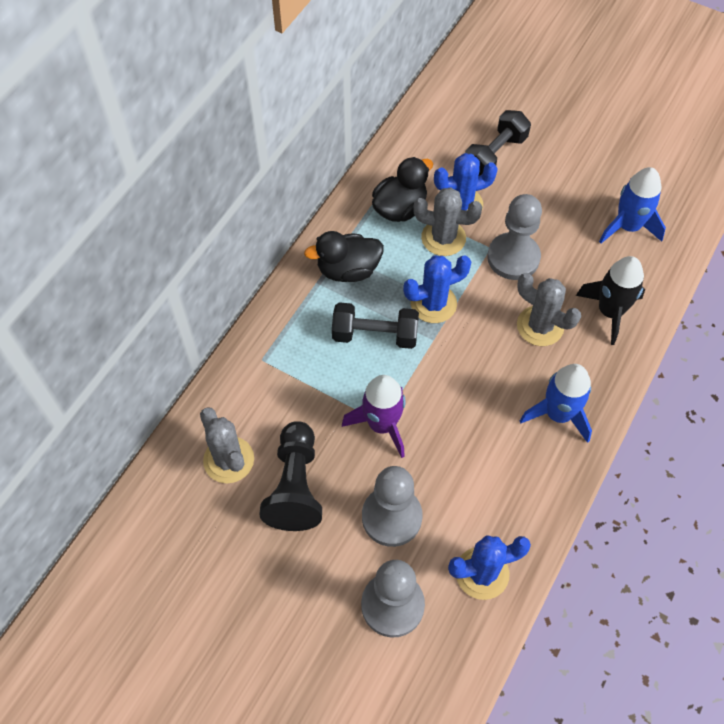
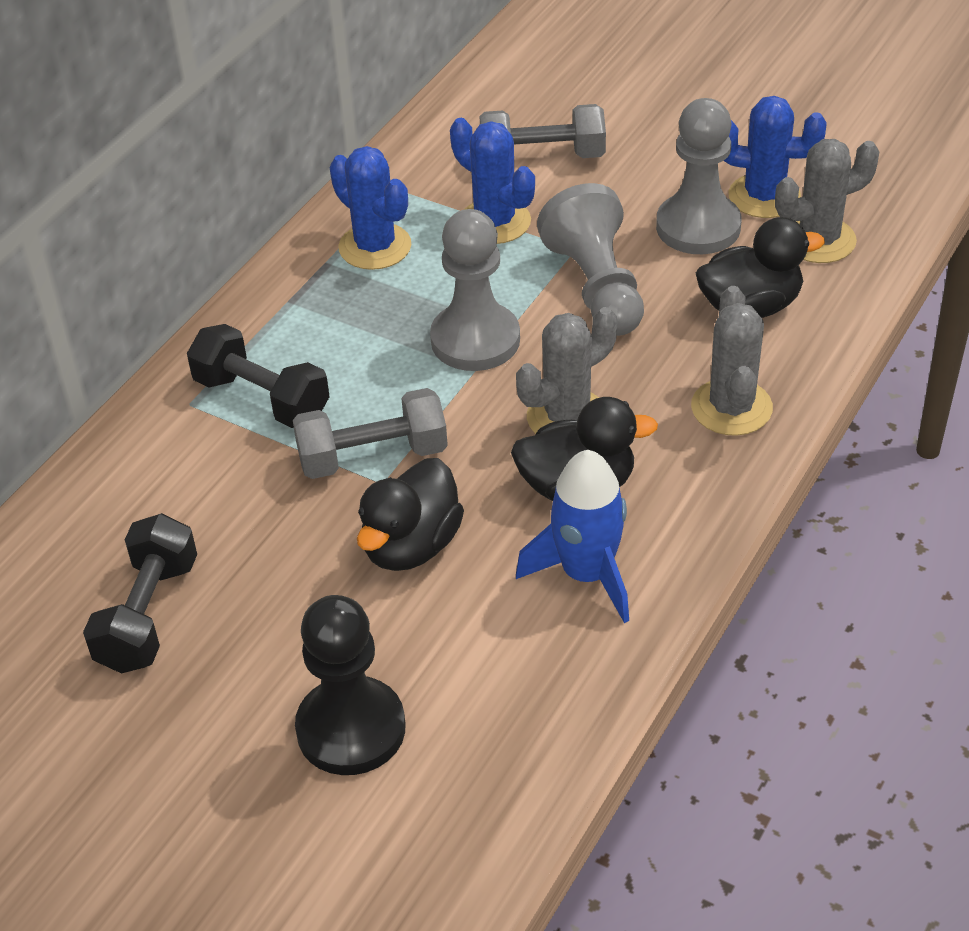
black duck: 2 -> 3
black rocket: 1 -> 0
blue rocket: 2 -> 1
grey dumbbell: 0 -> 2
purple rocket: 1 -> 0

